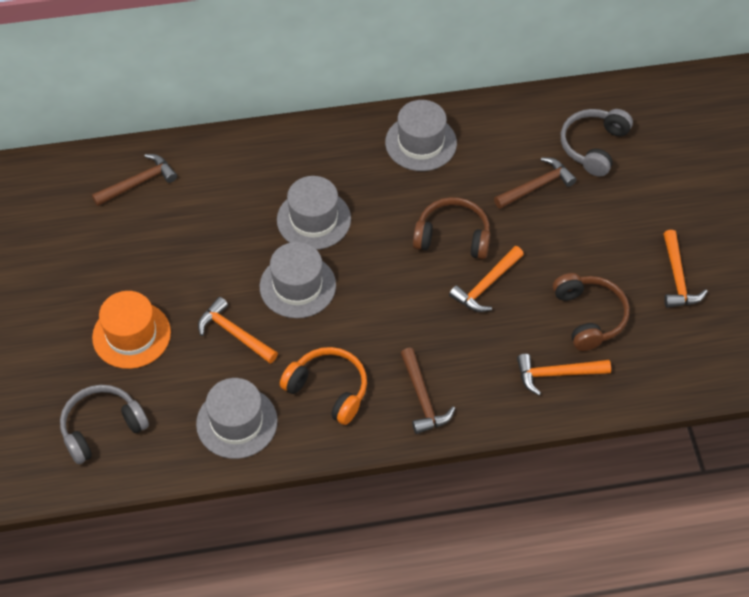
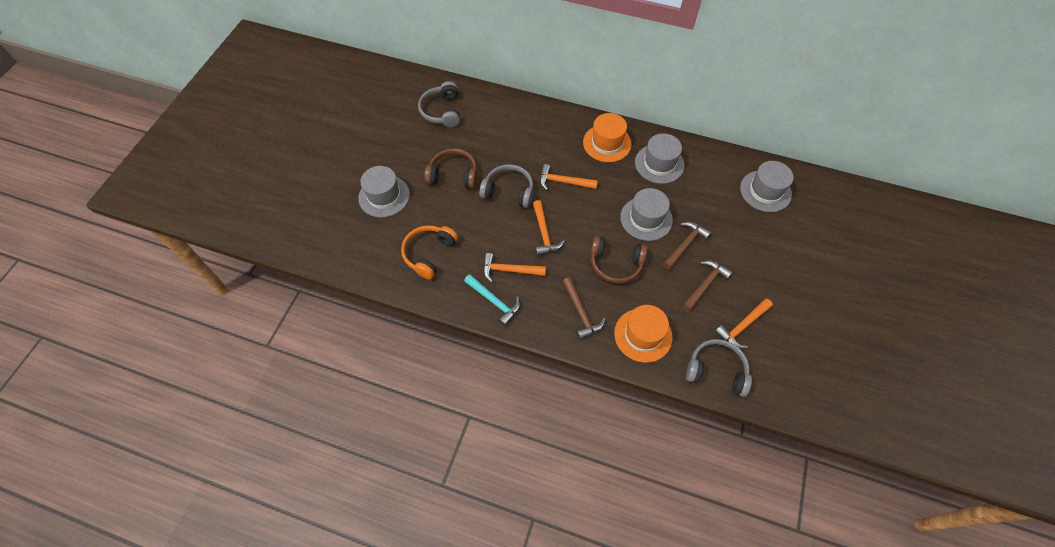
grey headphones: 2 -> 3
orange hat: 1 -> 2
turquoise hammer: 0 -> 1

